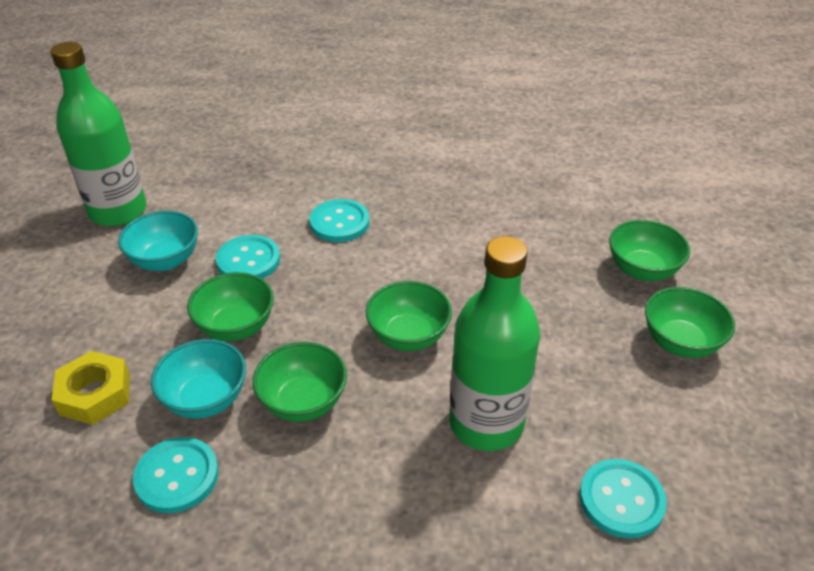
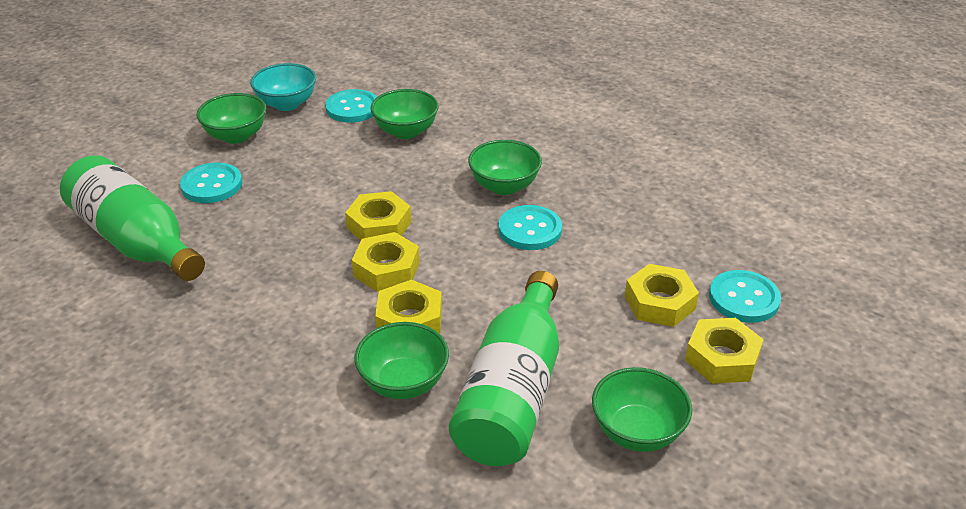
turquoise bowl: 2 -> 1
yellow nut: 1 -> 5

